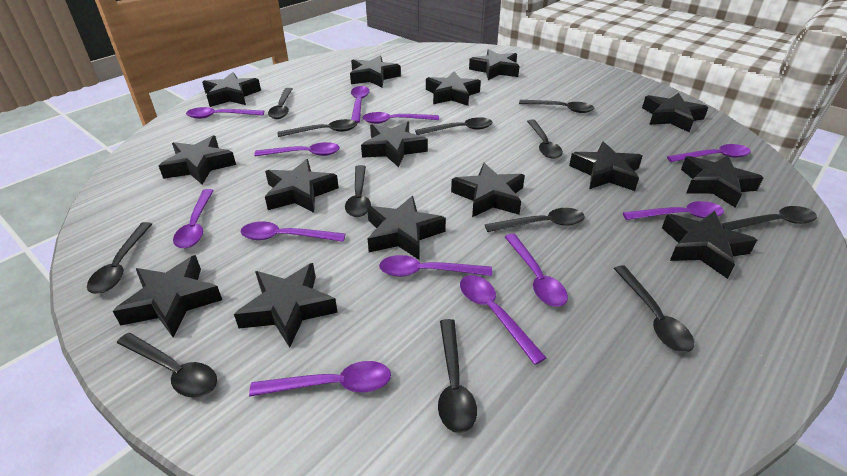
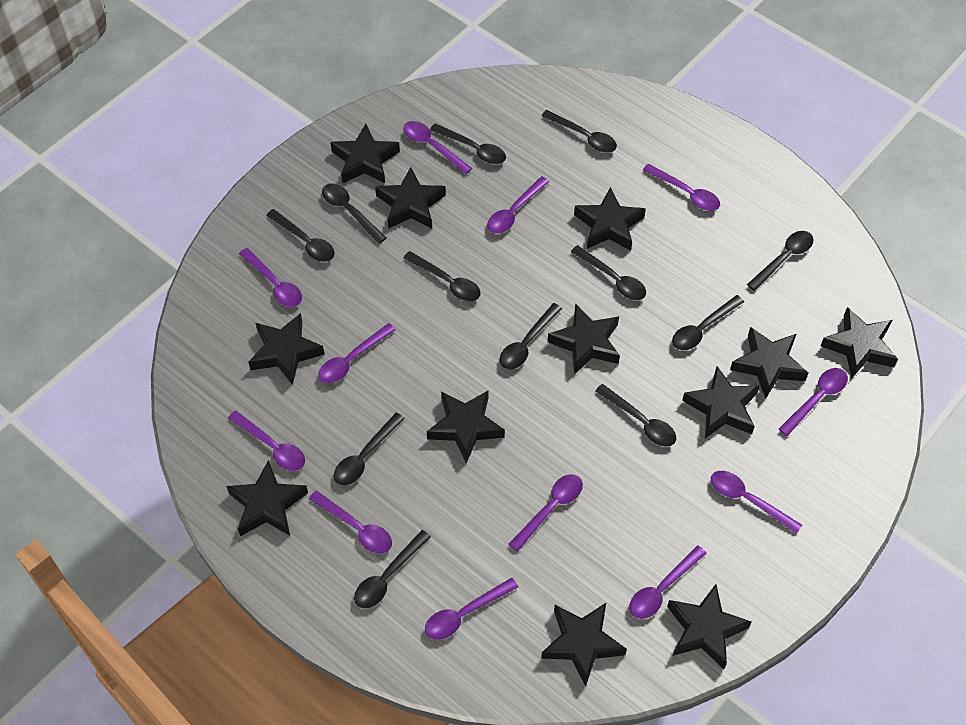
black star: 15 -> 12

